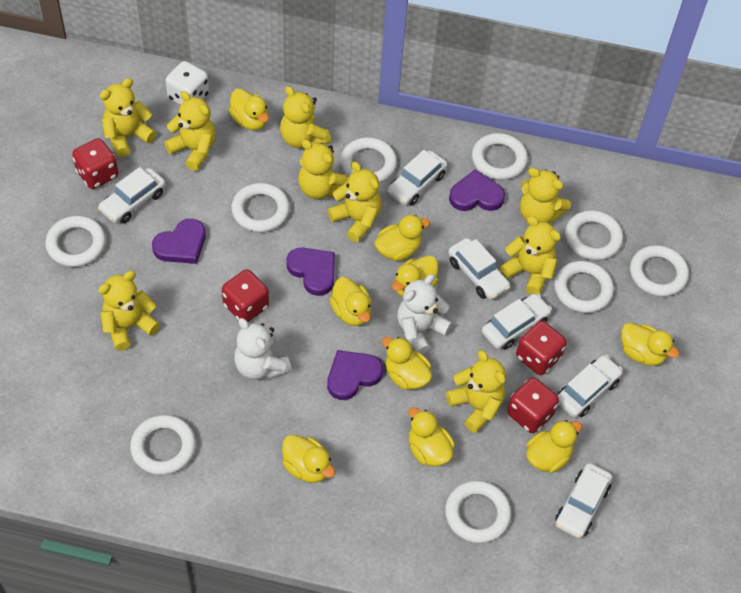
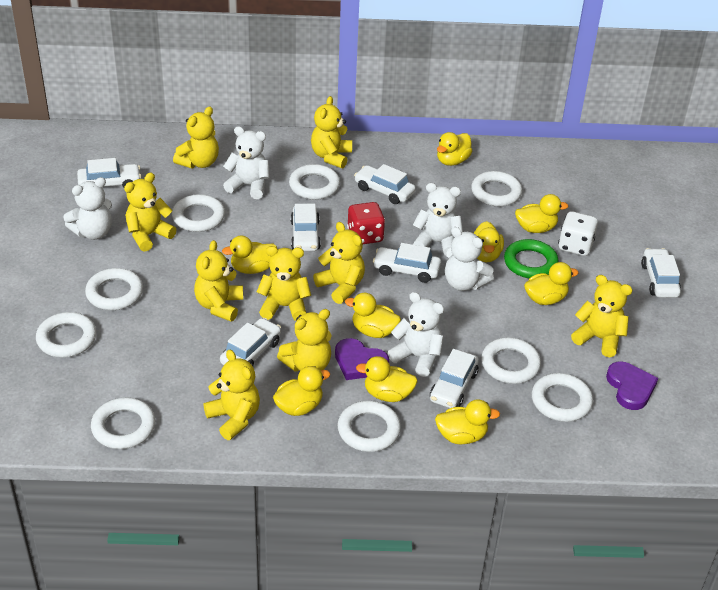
green ring: 0 -> 1
purple heart: 4 -> 2
red dice: 4 -> 1
white car: 6 -> 7
white teddy bear: 2 -> 5

